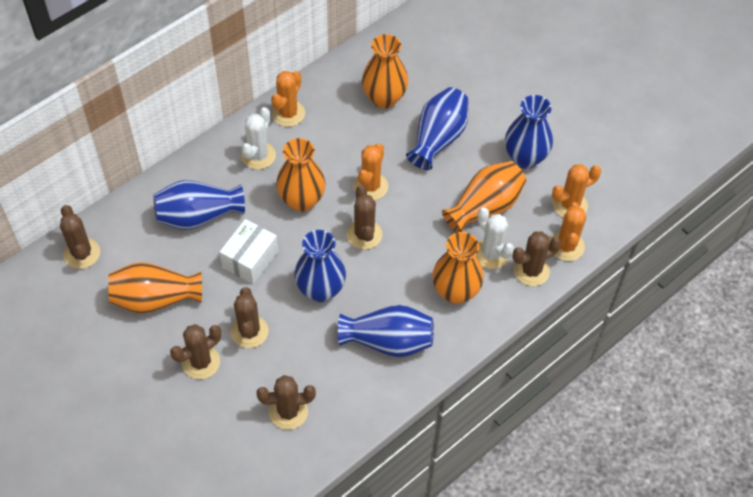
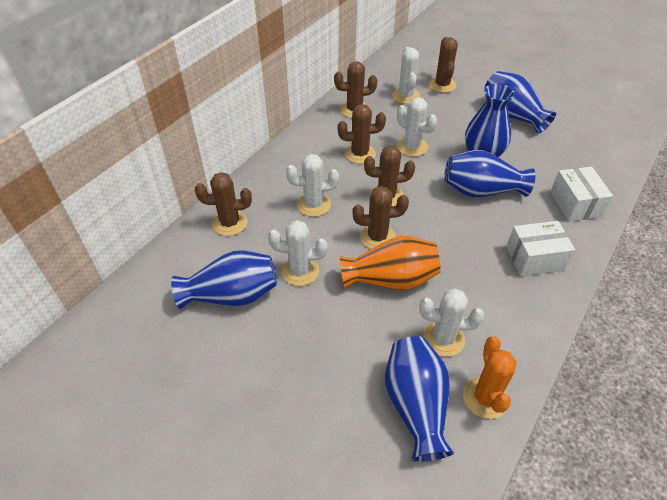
orange cactus: 4 -> 1
orange vase: 5 -> 1
white box: 1 -> 2
white cactus: 2 -> 5

